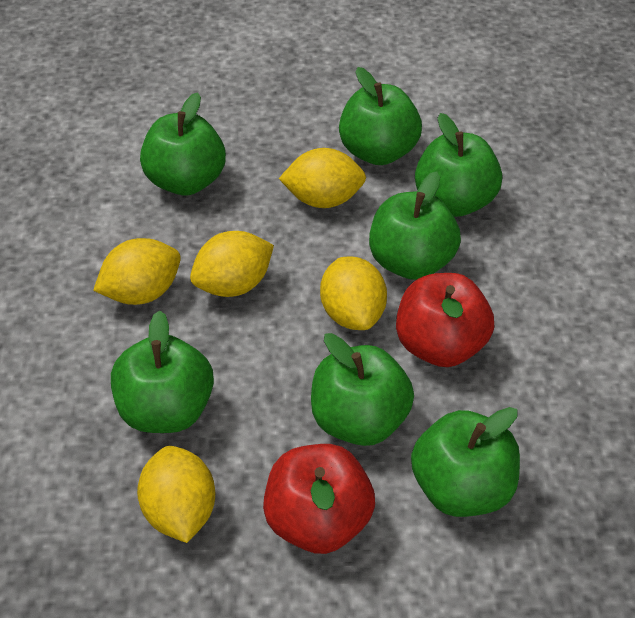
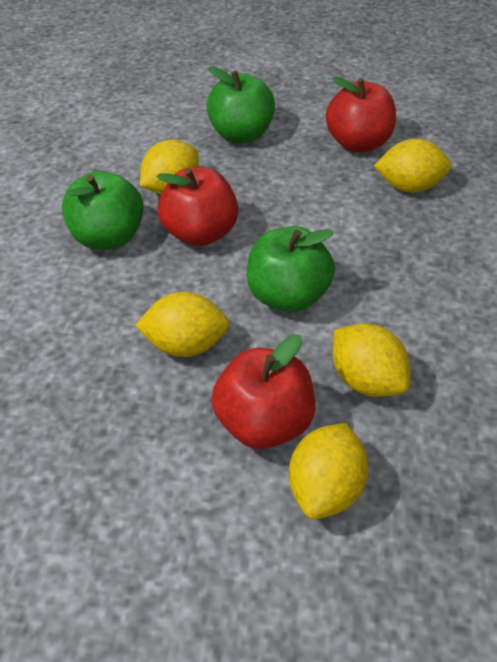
green apple: 7 -> 3
red apple: 2 -> 3

